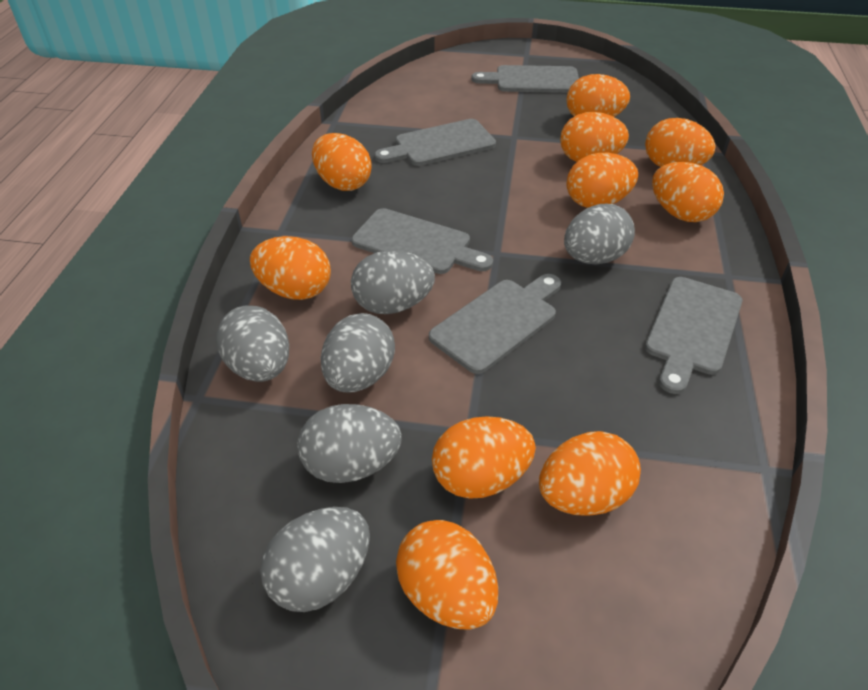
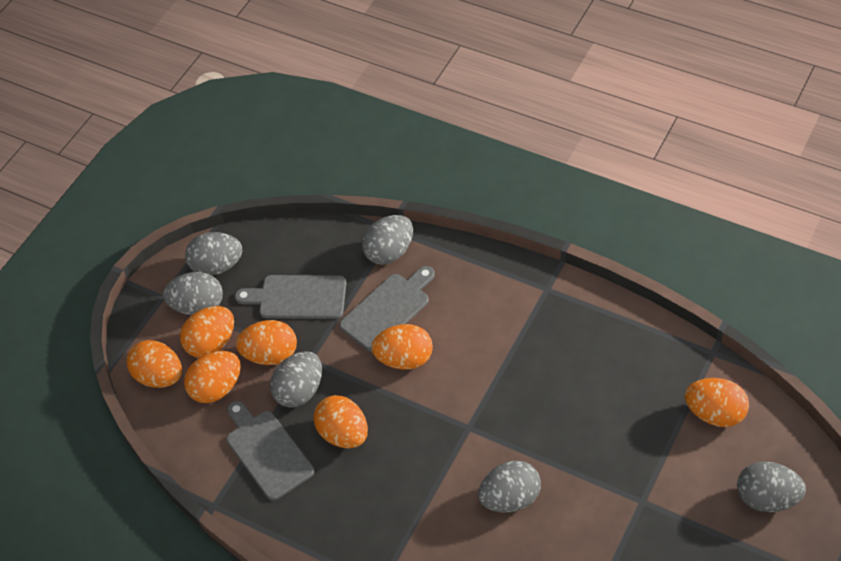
grey cutting board: 5 -> 3
orange egg: 10 -> 7

